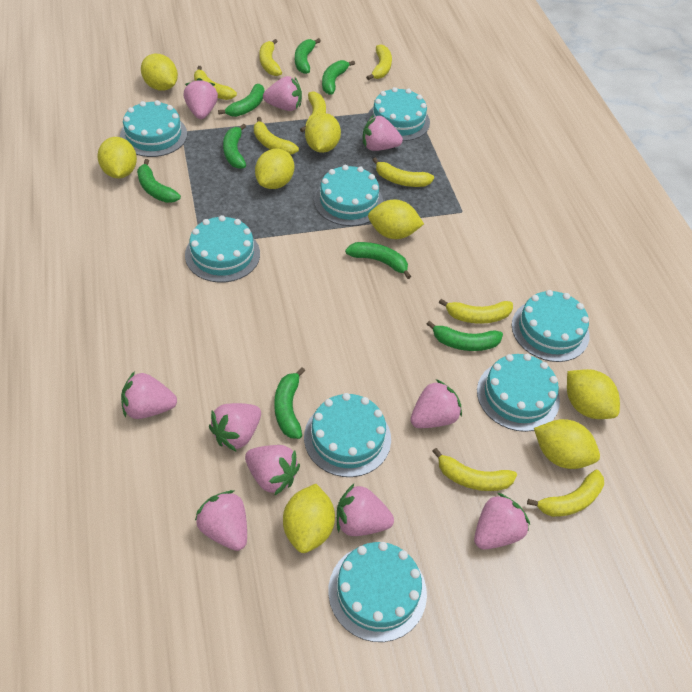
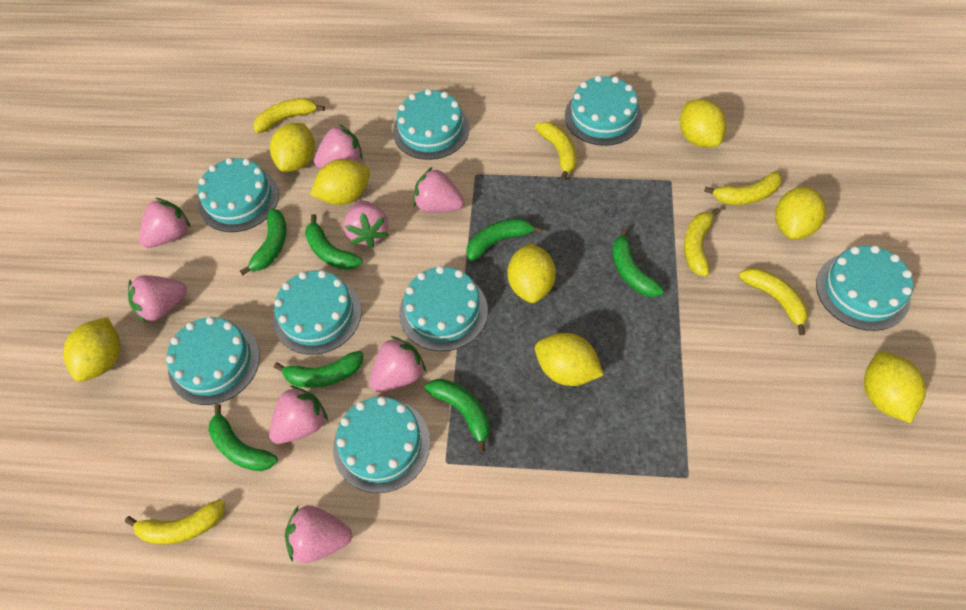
green banana: 8 -> 7
pink strawberry: 10 -> 8
yellow banana: 9 -> 6

